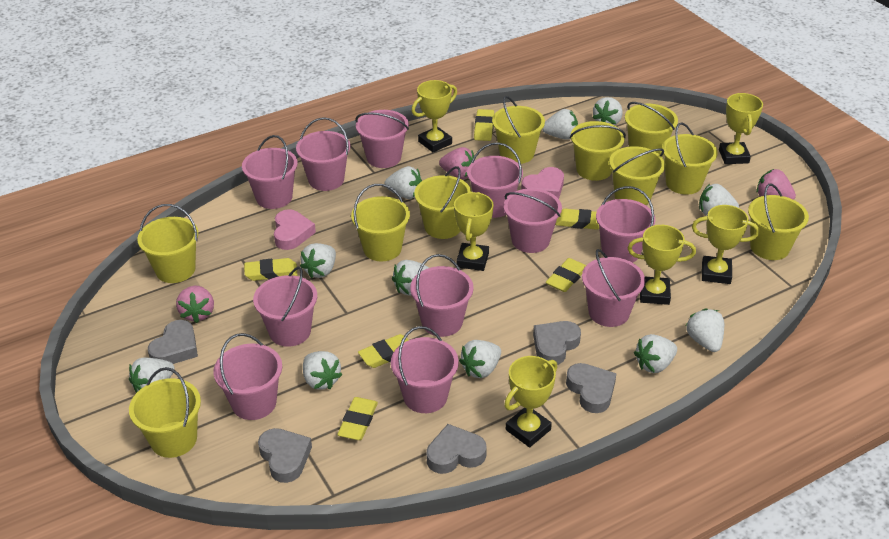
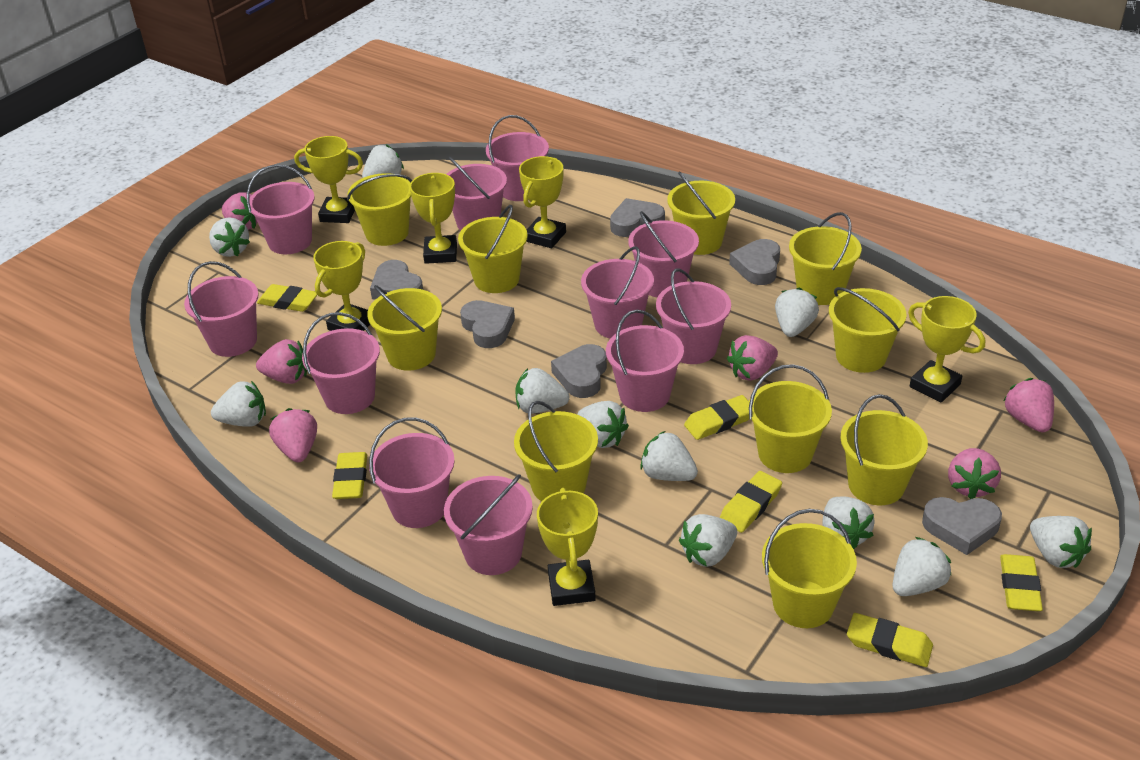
grey heart: 5 -> 6
pink heart: 2 -> 0
pink strawberry: 3 -> 6

